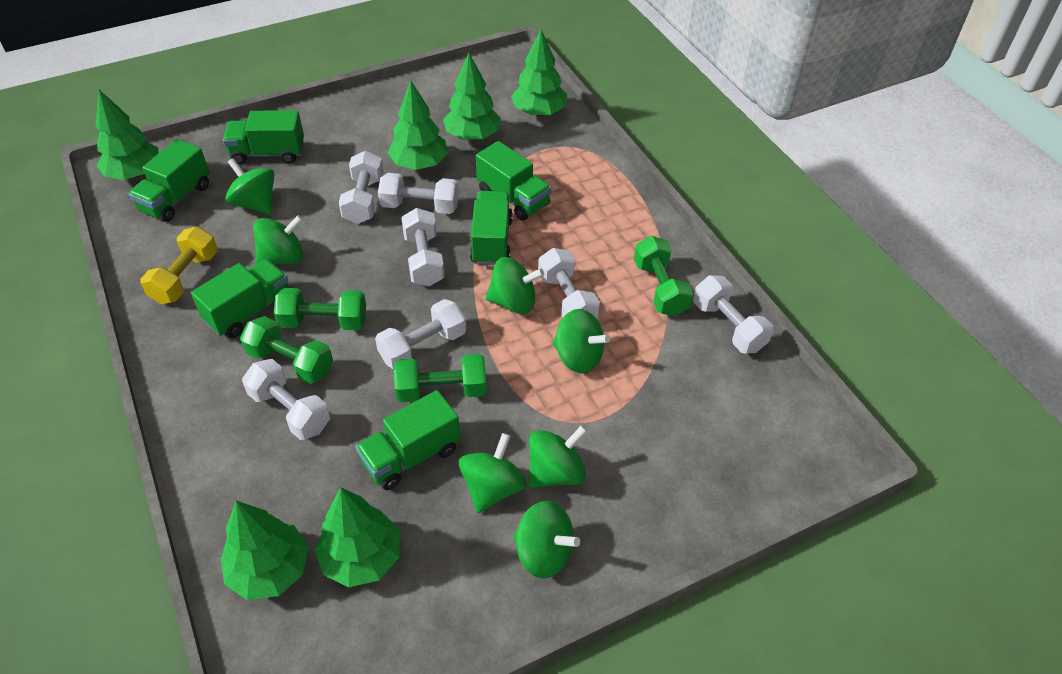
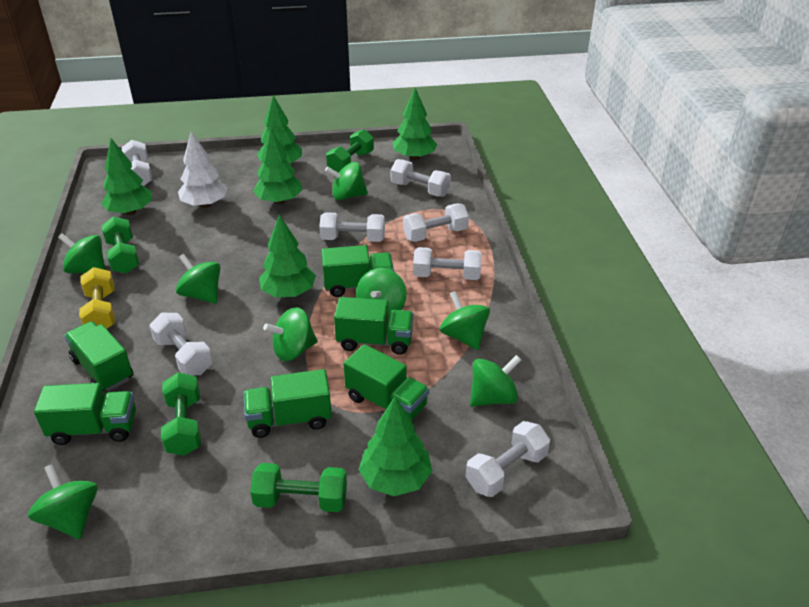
green spinning top: 7 -> 8
white tree: 0 -> 1

